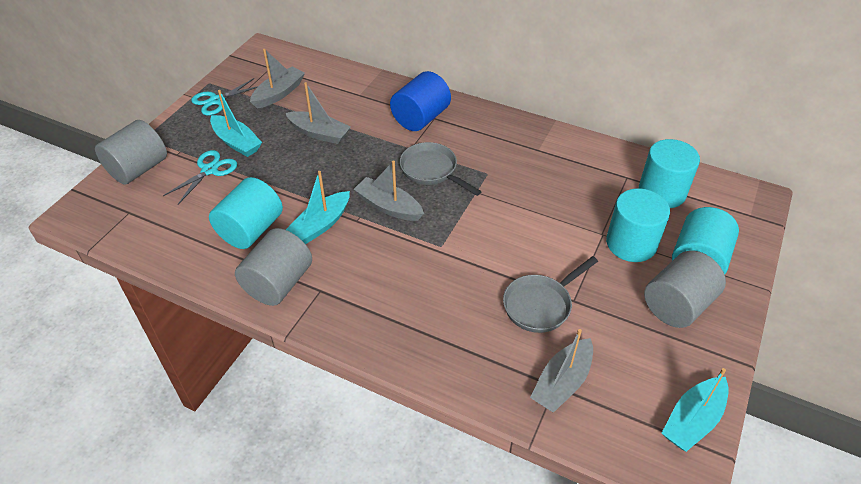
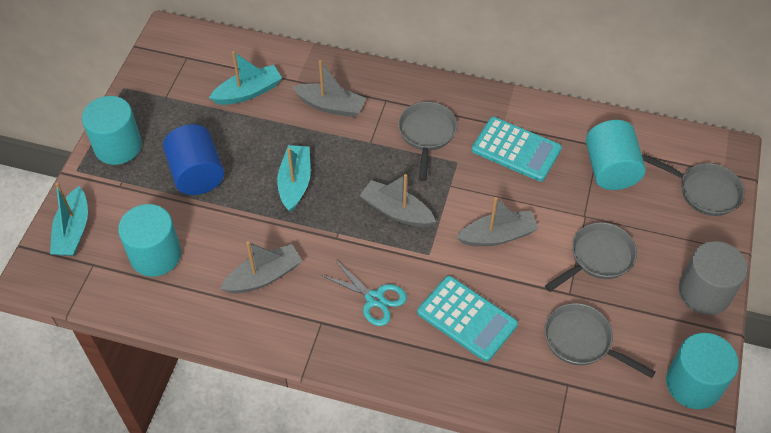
grey cylinder: 3 -> 1
grey pan: 2 -> 4
turquoise calculator: 0 -> 2
turquoise scissors: 2 -> 1

